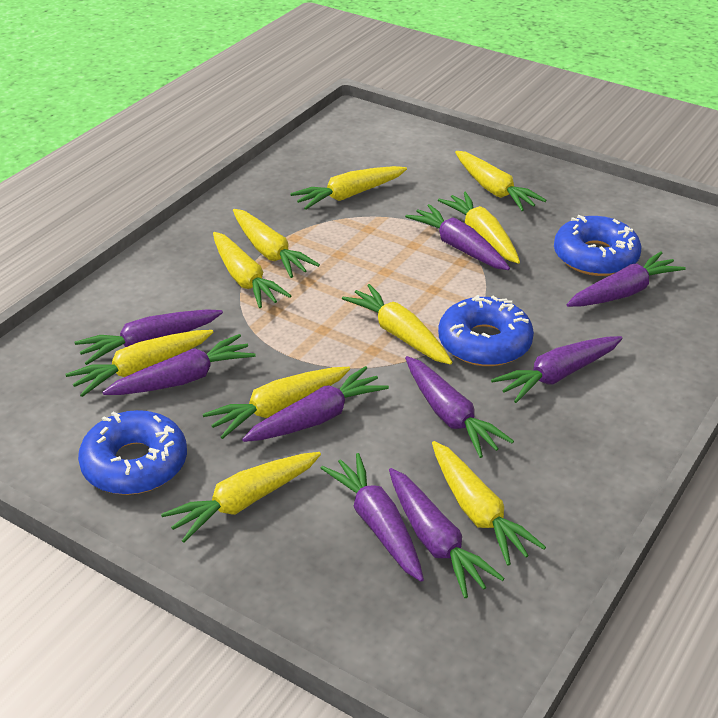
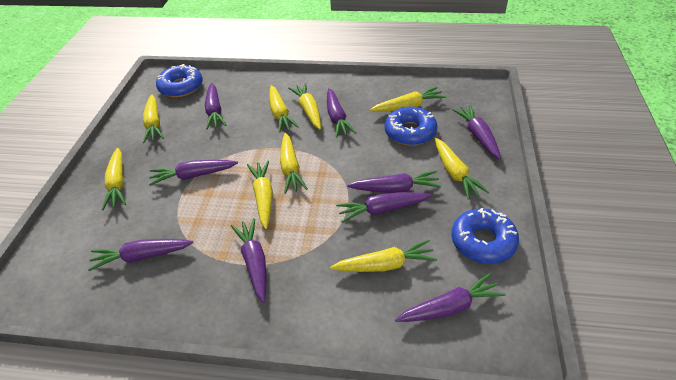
yellow carrot: 10 -> 9

